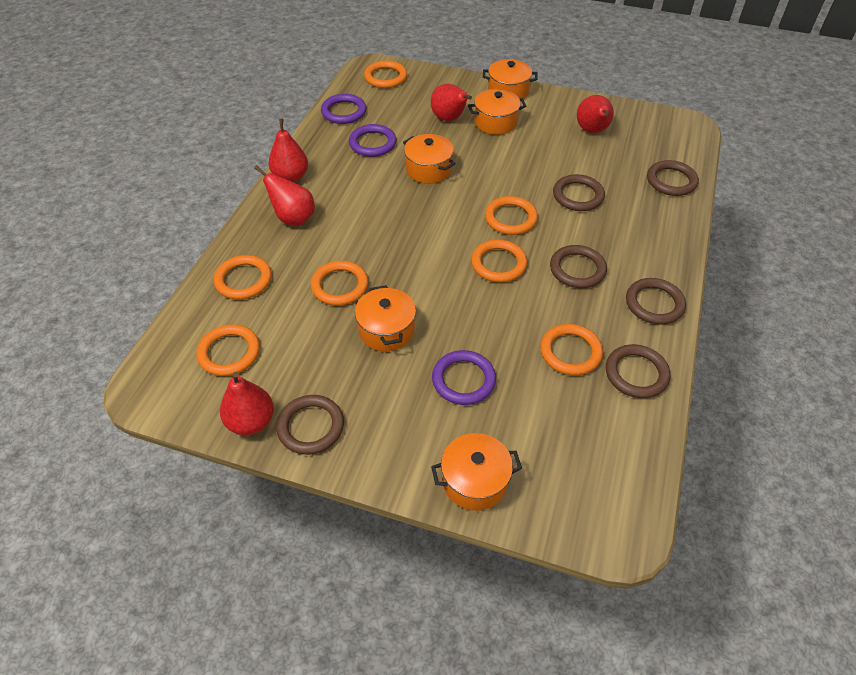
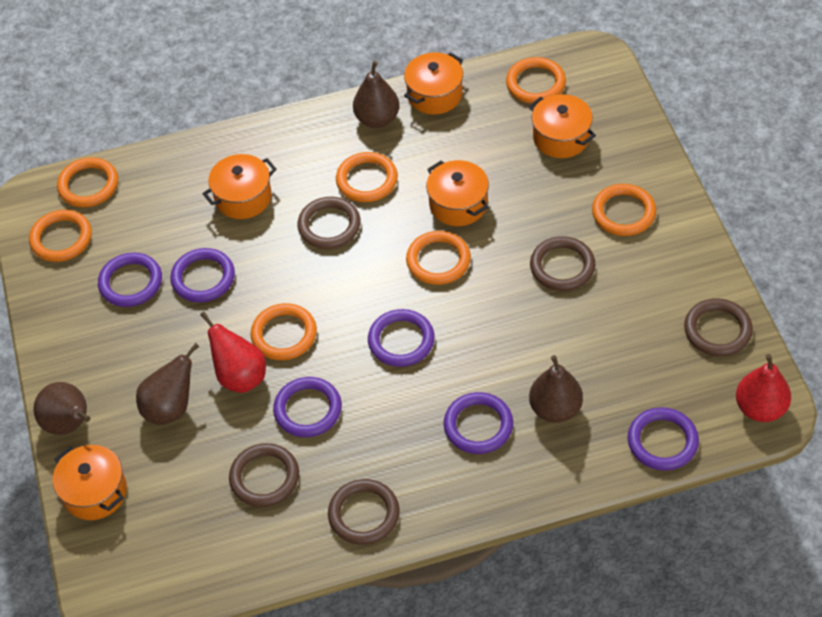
brown pear: 0 -> 4
brown ring: 6 -> 5
purple ring: 3 -> 6
red pear: 5 -> 2

